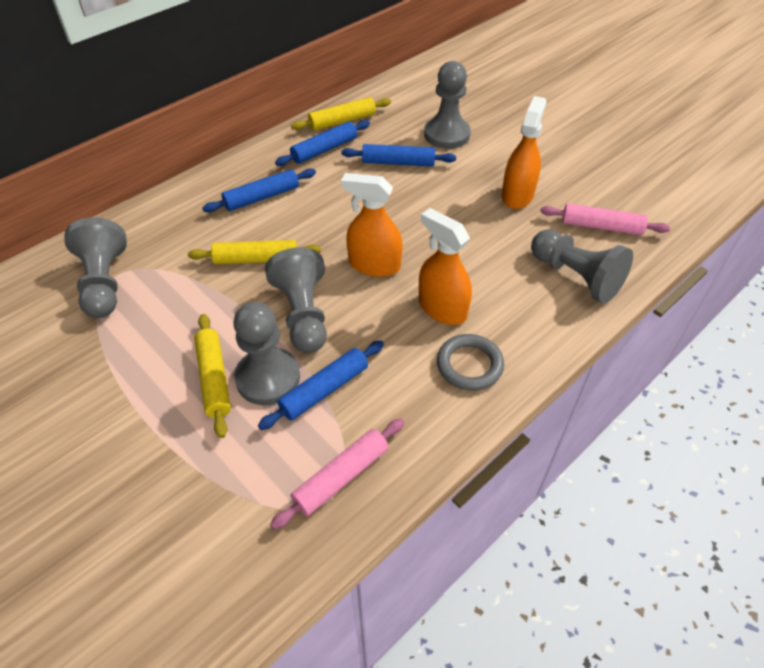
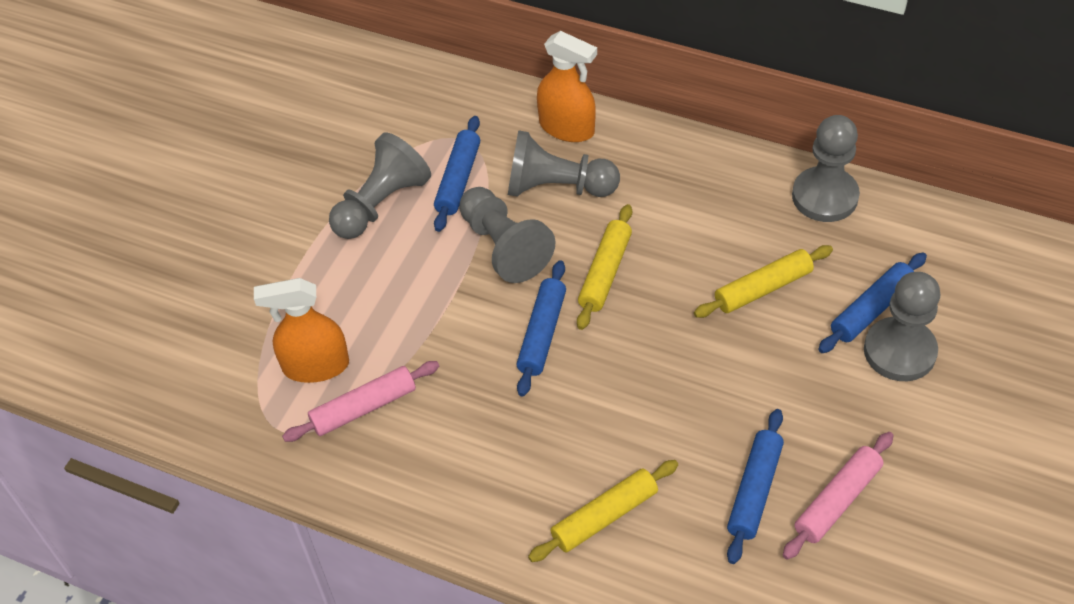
grey ring: 1 -> 0
orange spray bottle: 3 -> 2

